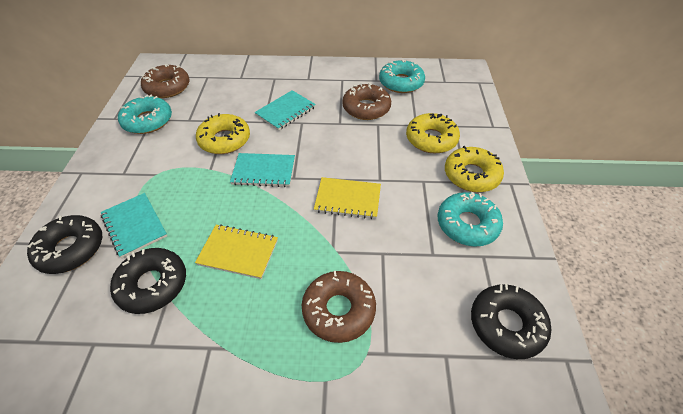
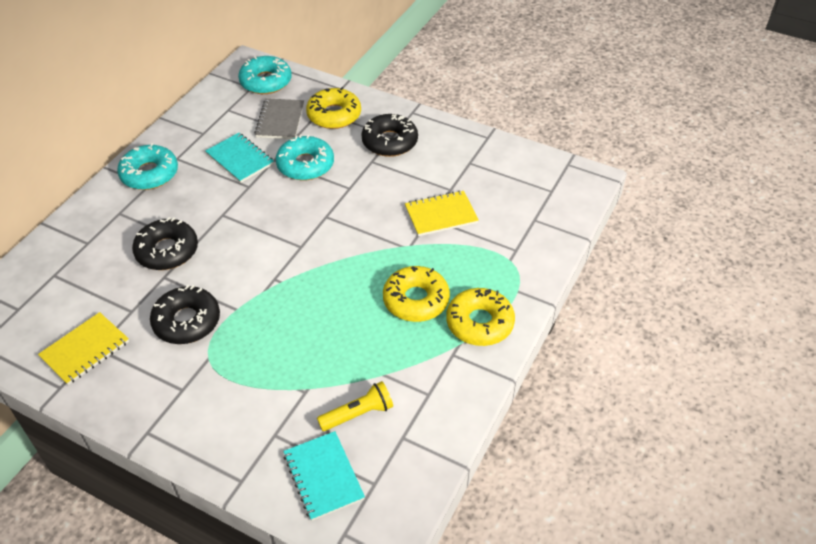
brown donut: 3 -> 0
grey notebook: 0 -> 1
turquoise notebook: 3 -> 2
yellow flashlight: 0 -> 1

